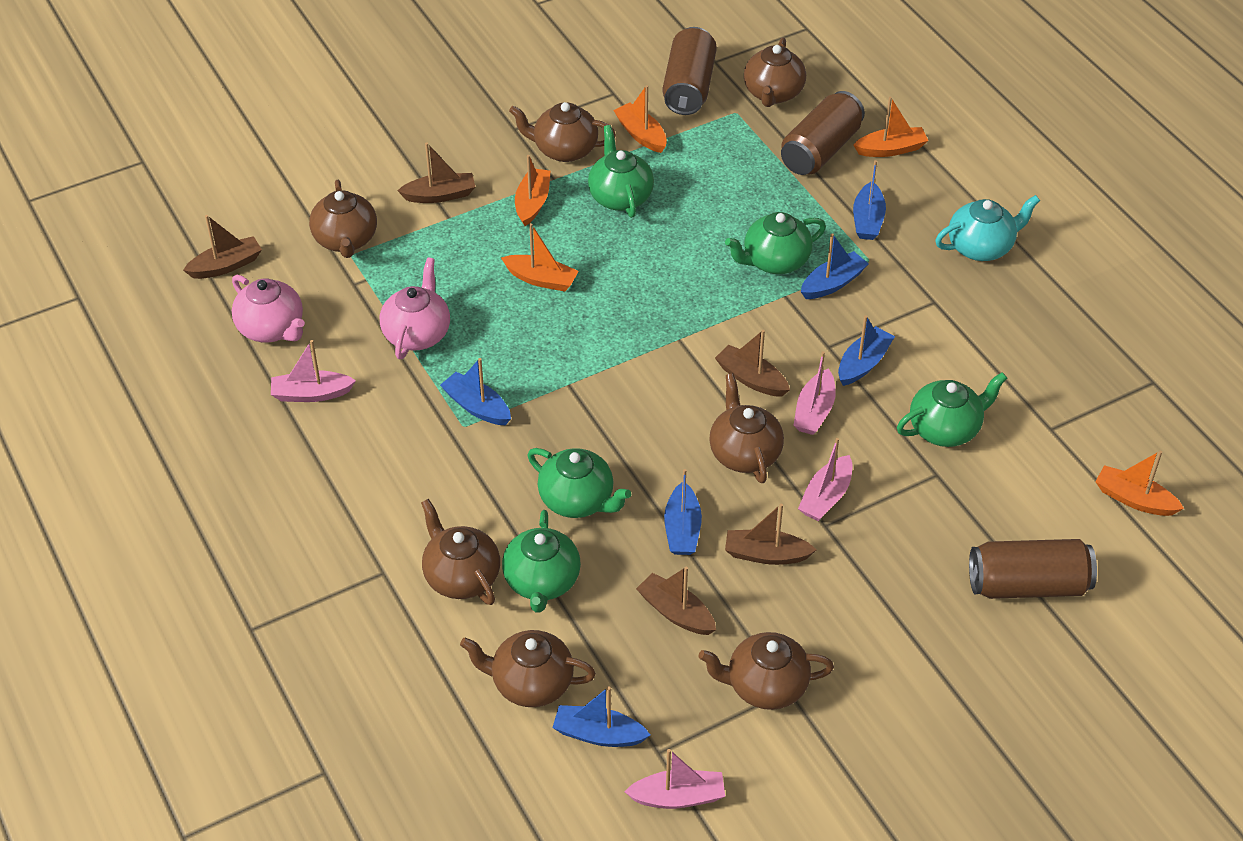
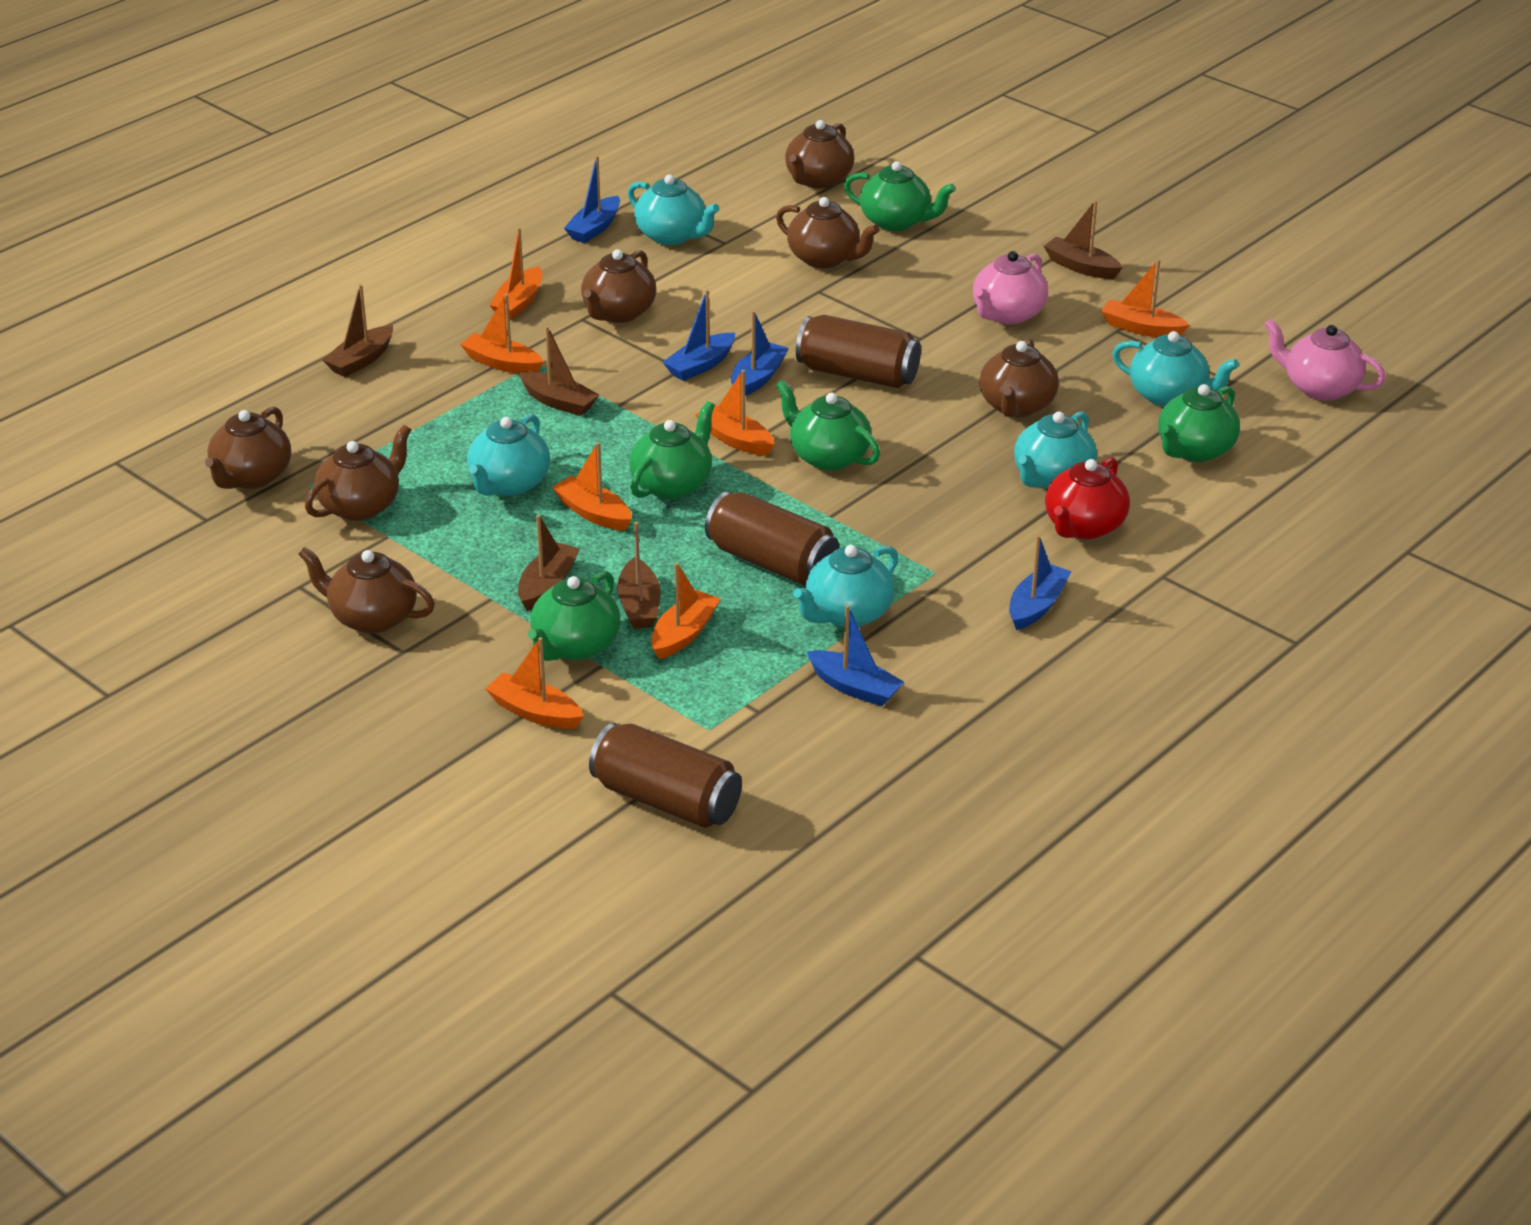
blue boat: 6 -> 5
orange boat: 5 -> 7
pink boat: 4 -> 0
red teapot: 0 -> 1
turquoise teapot: 1 -> 5

